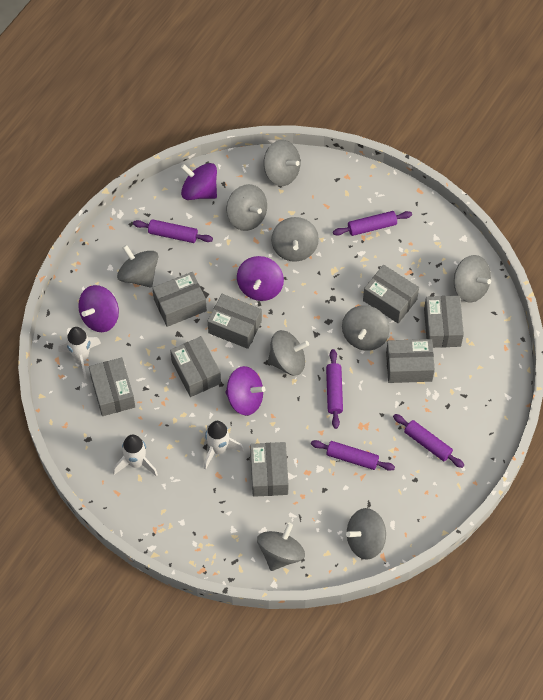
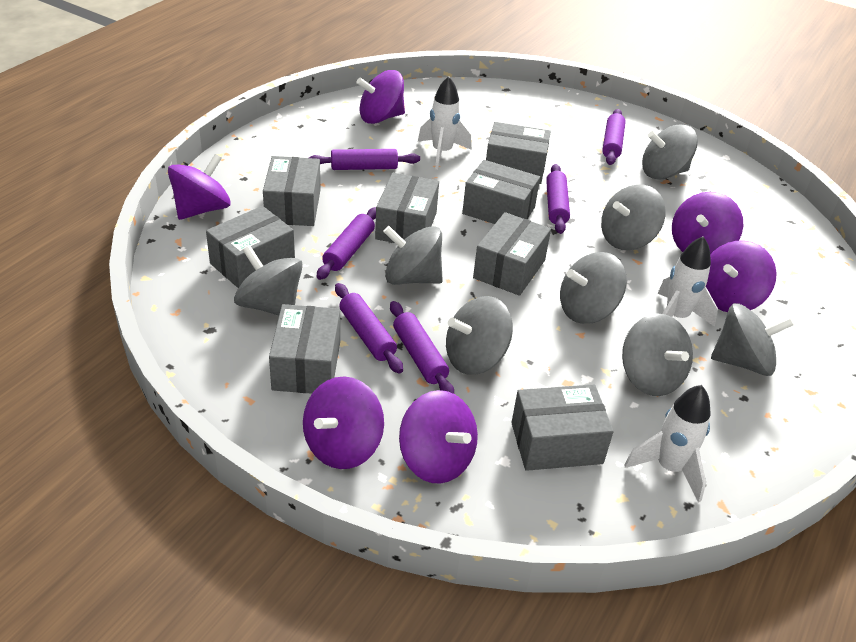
grey spinning top: 9 -> 8
purple rolling pin: 5 -> 6
purple spinning top: 4 -> 6

